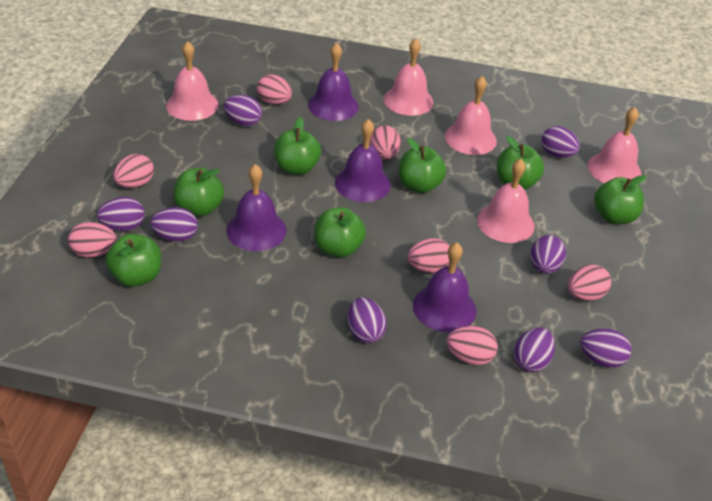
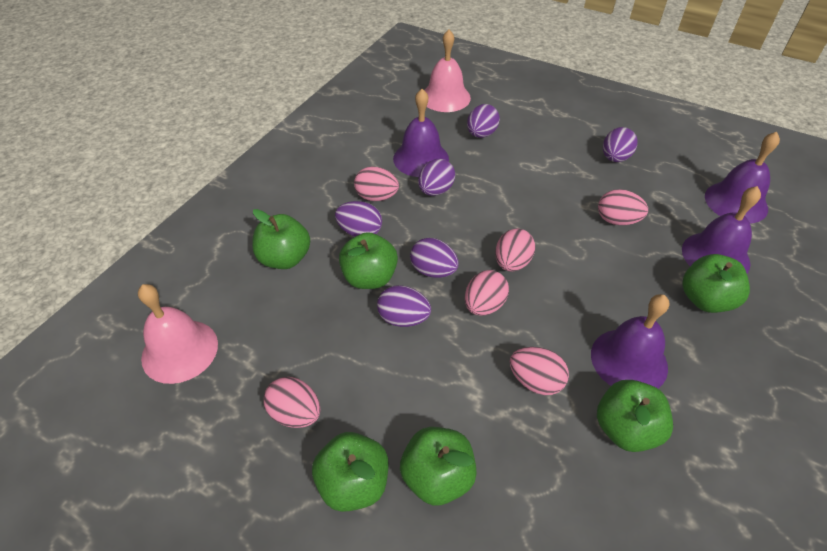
green apple: 7 -> 6
pink bell: 5 -> 2
pink egg: 7 -> 6
purple egg: 8 -> 6

